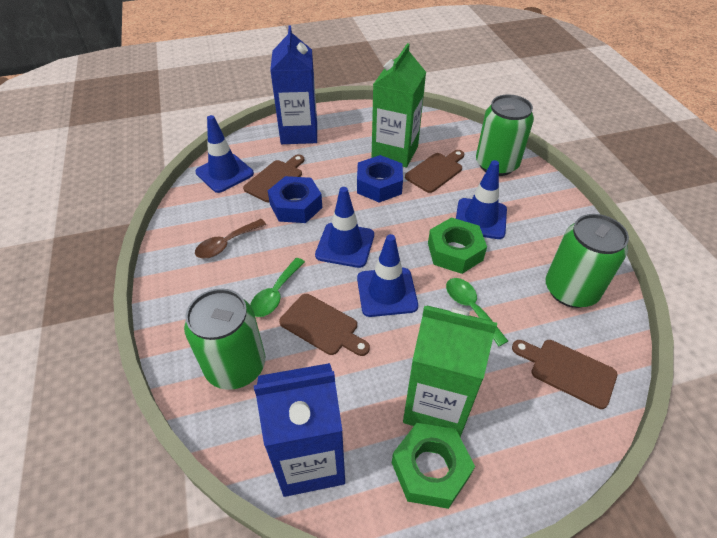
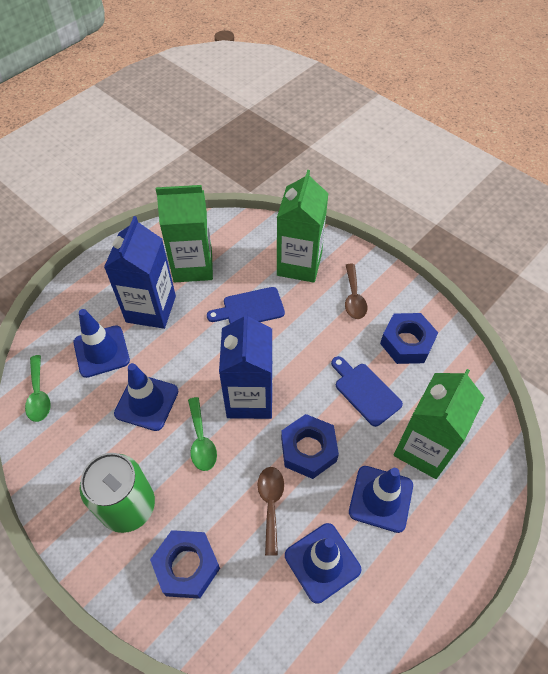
blue cutting board: 0 -> 2
blue nut: 2 -> 3
brown cutting board: 4 -> 0
brown spoon: 1 -> 2
green can: 3 -> 1
green carton: 2 -> 3
green nut: 2 -> 0

